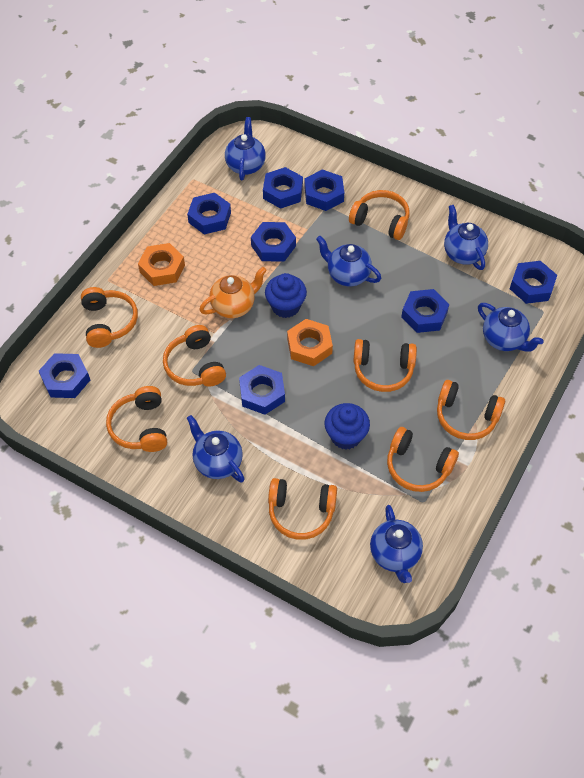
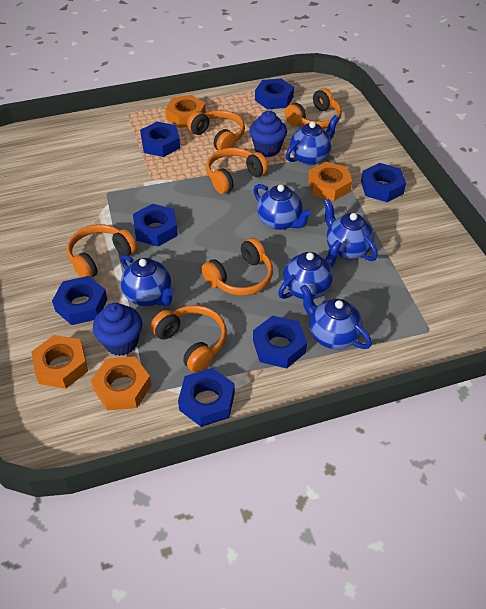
blue nut: 8 -> 7
orange headphones: 8 -> 6
orange nut: 2 -> 4
orange teapot: 1 -> 0

